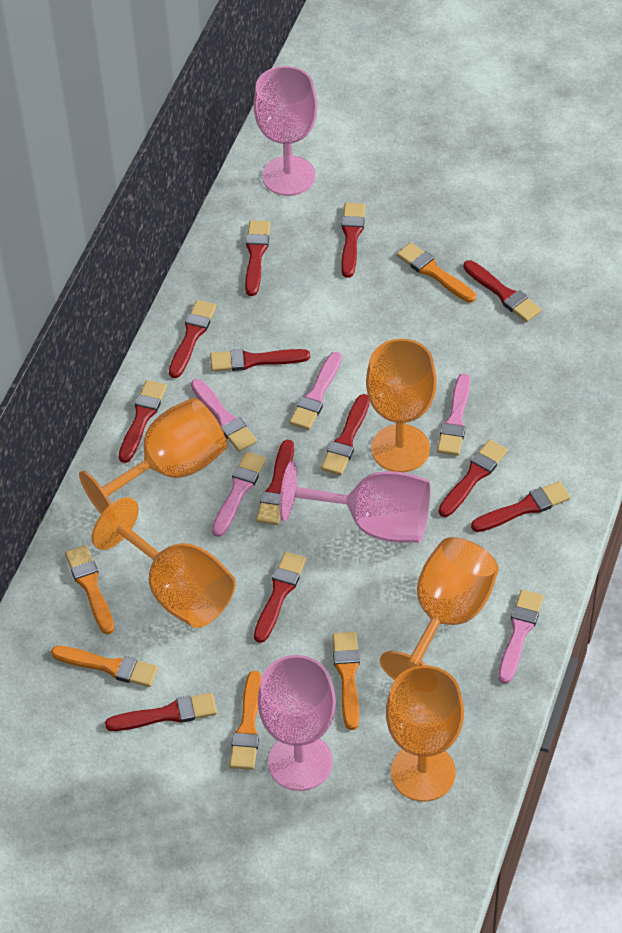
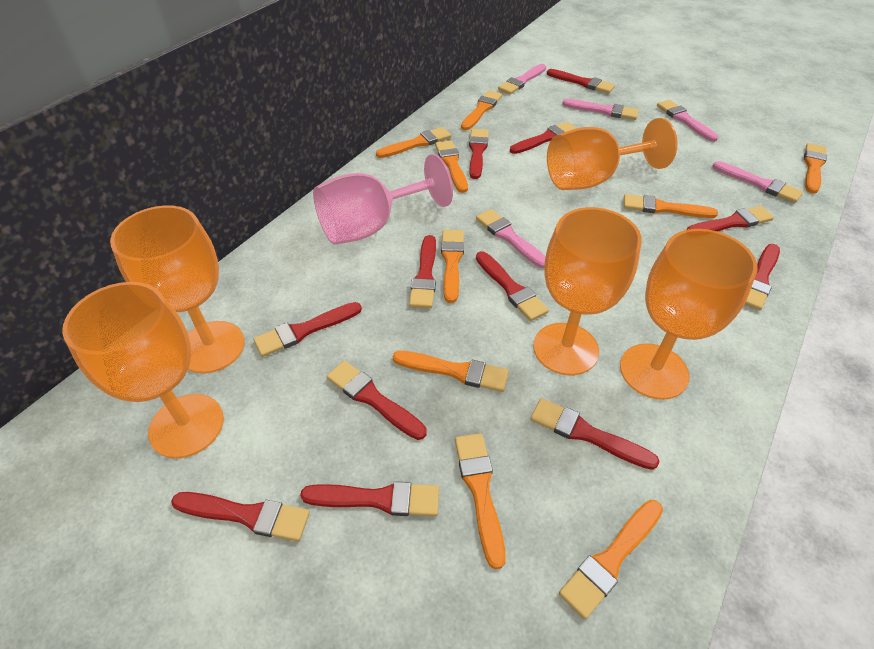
orange brush: 5 -> 9
pink goblet: 3 -> 1

